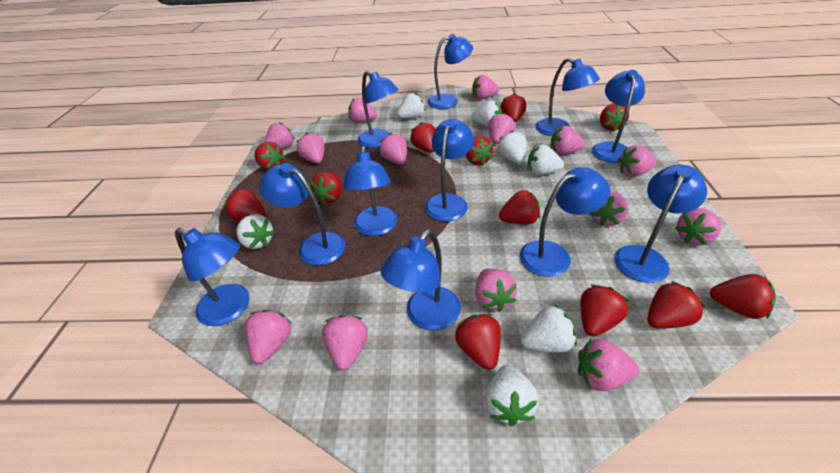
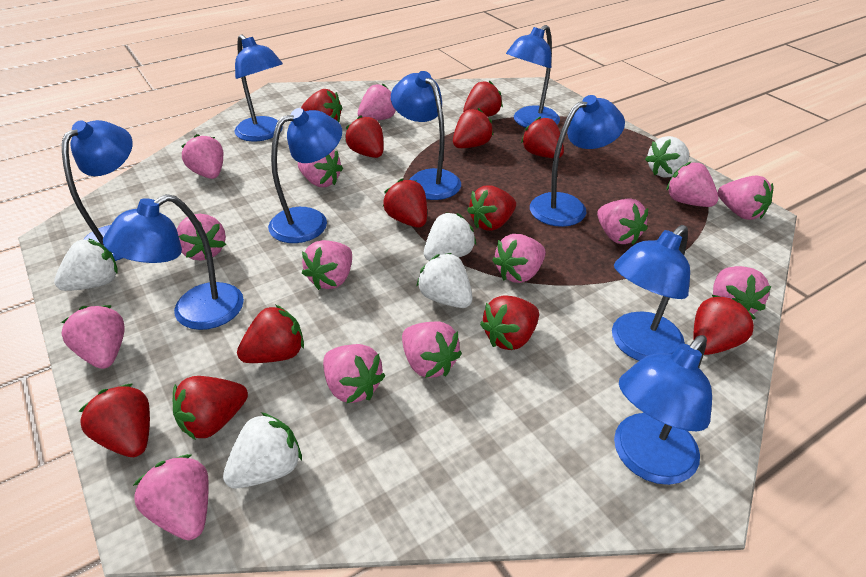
blue lamp: 11 -> 9
white strawberry: 7 -> 5

